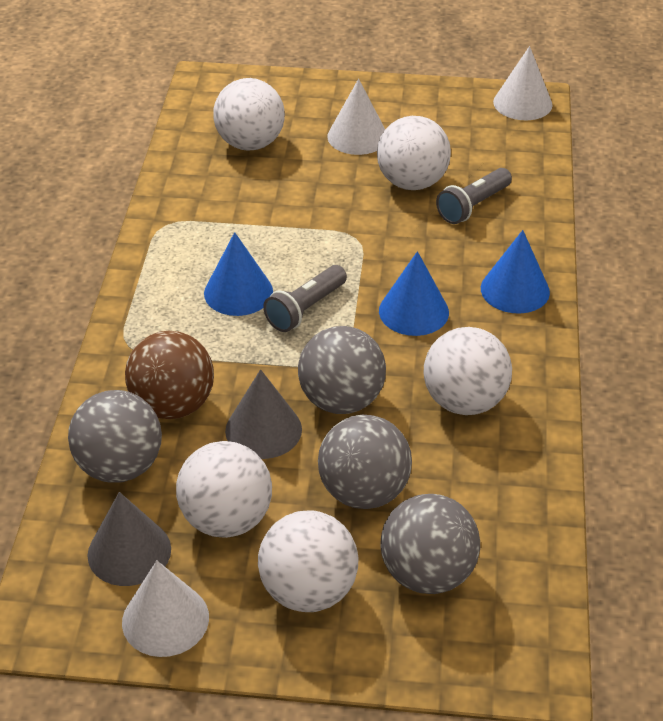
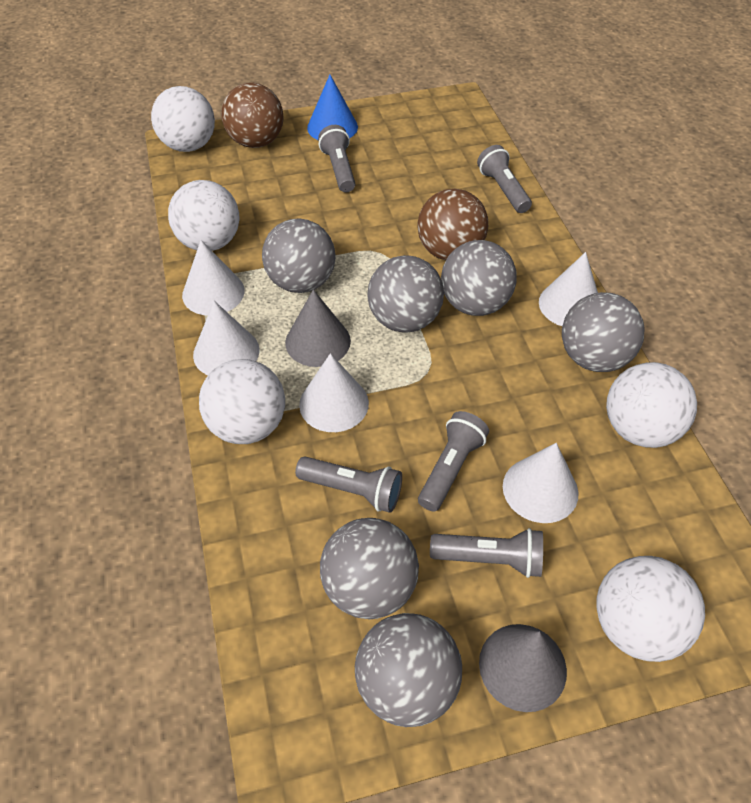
blue cone: 3 -> 1
brown ball: 1 -> 2
grey ball: 4 -> 6
grey flashlight: 2 -> 5
white cone: 3 -> 5

